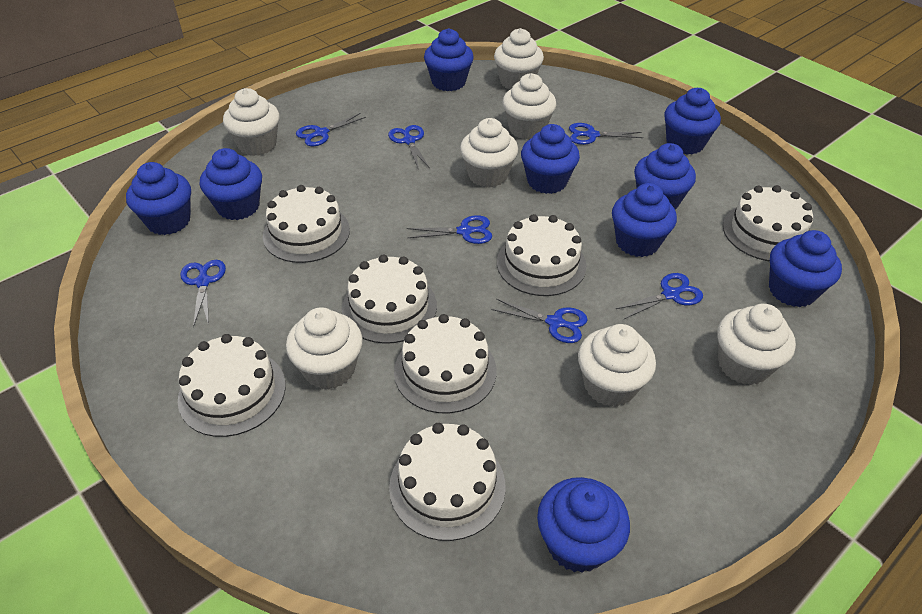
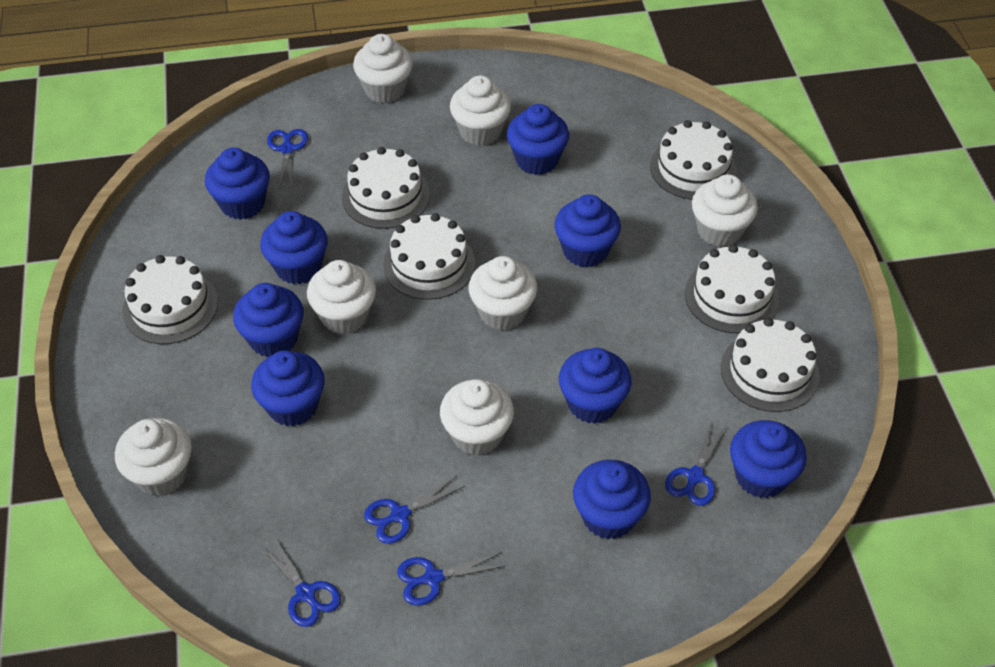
blue scissors: 7 -> 5
white cake: 7 -> 6

